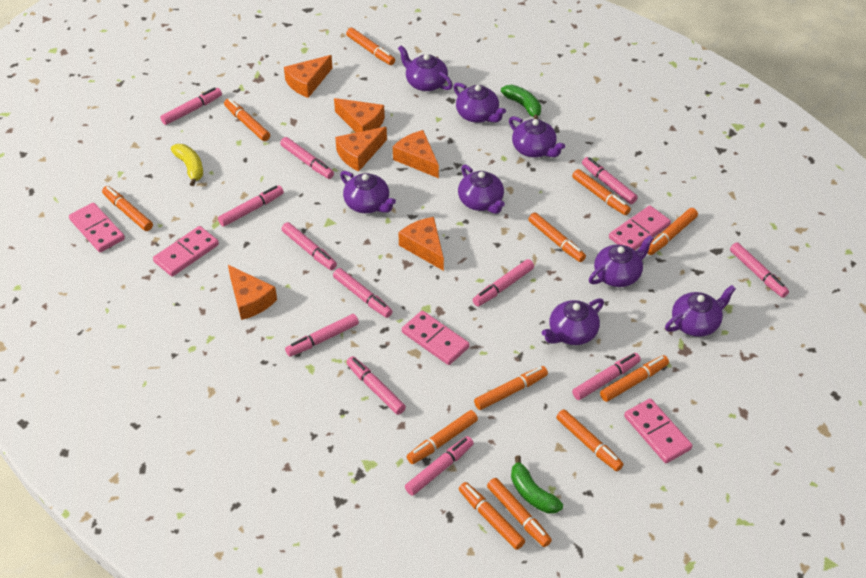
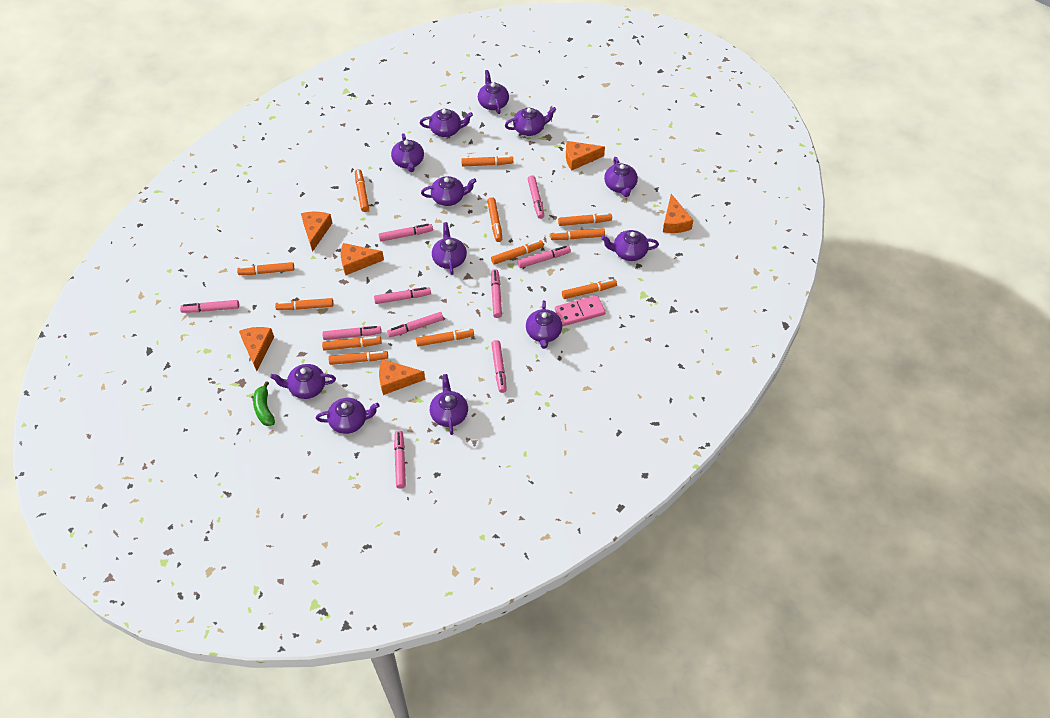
green banana: 2 -> 1
pink domino: 5 -> 1
pink marker: 12 -> 10
purple teapot: 8 -> 12
yellow banana: 1 -> 0

